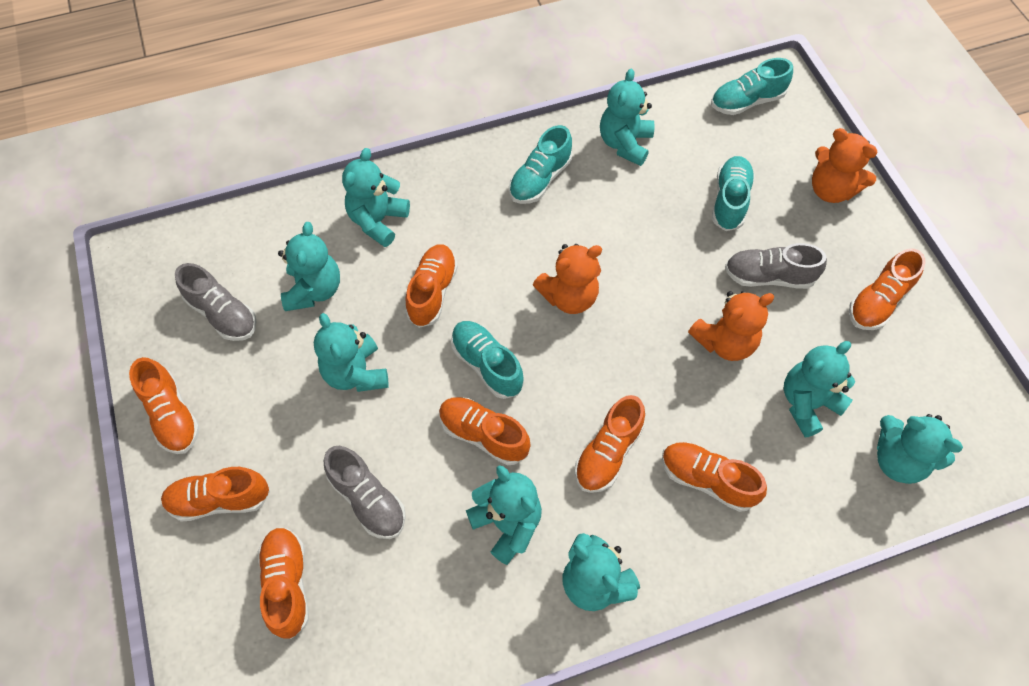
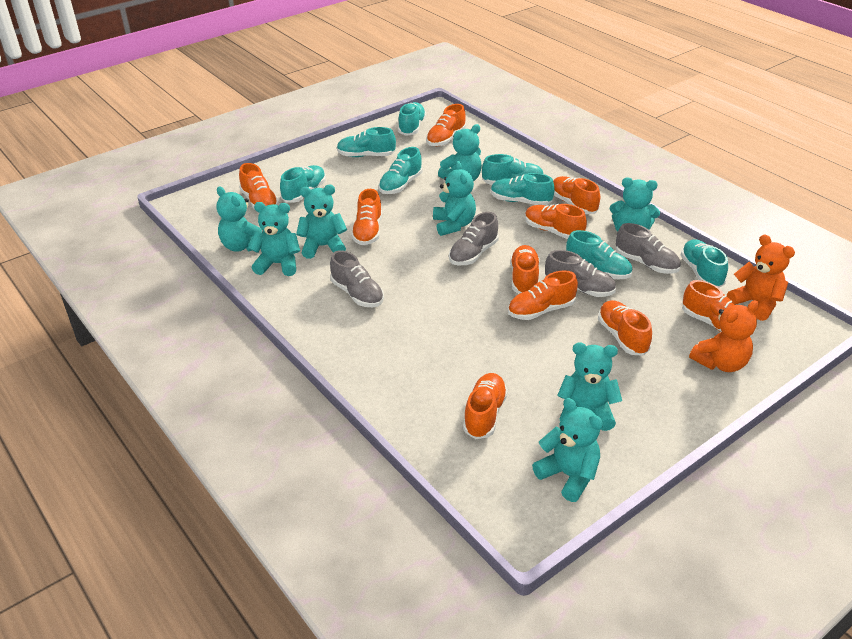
grey shoe: 3 -> 4
orange shoe: 8 -> 10
orange teddy bear: 3 -> 2
turquoise shoe: 4 -> 8

